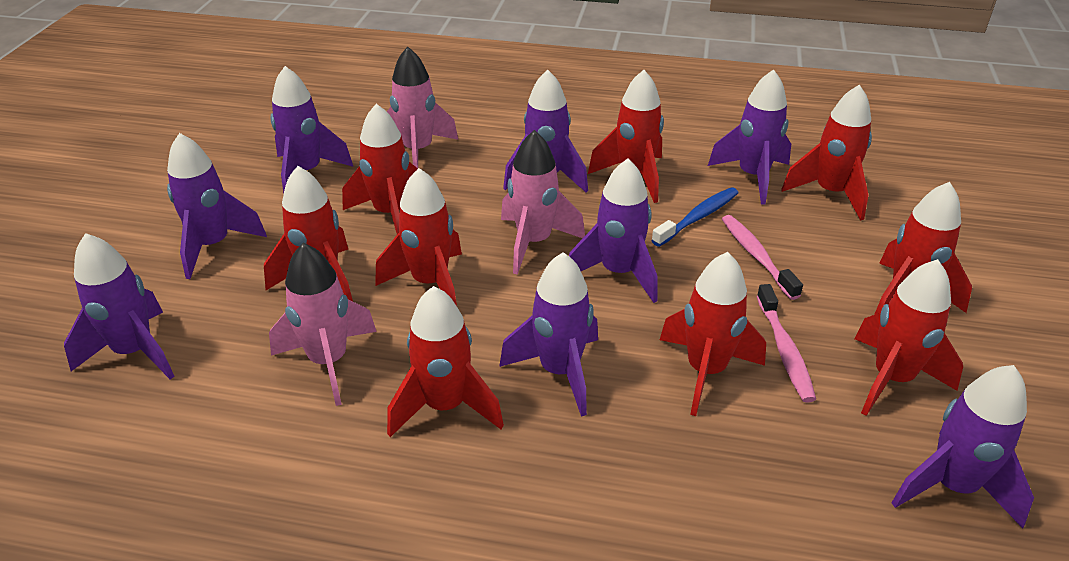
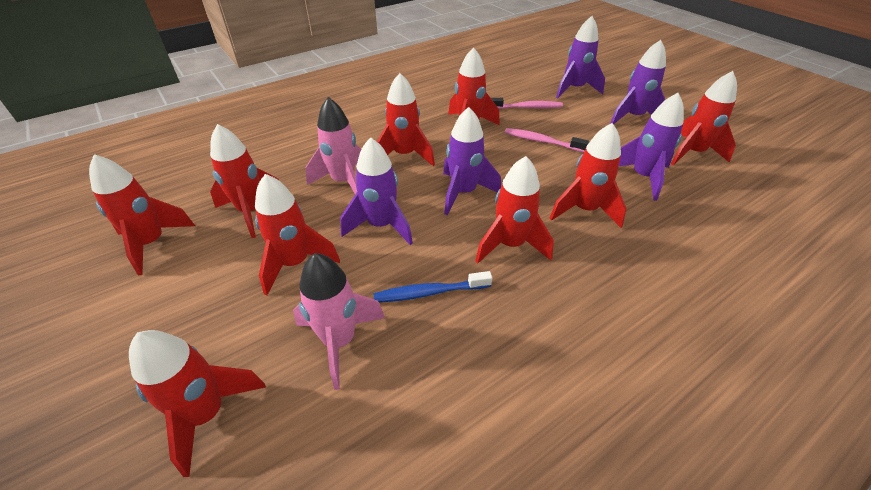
pink rocket: 3 -> 2
purple rocket: 8 -> 5

